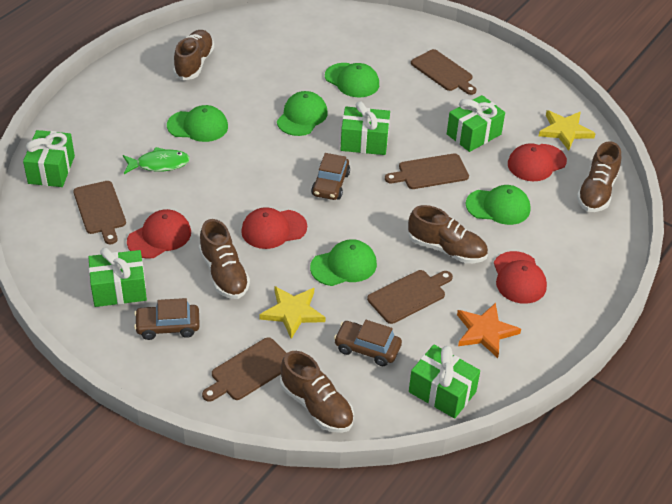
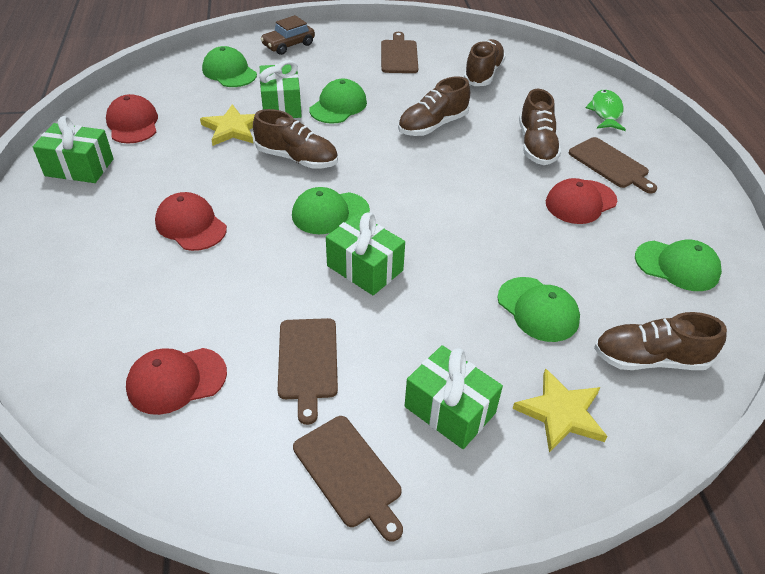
brown car: 3 -> 1
brown cutting board: 5 -> 4
green gift: 5 -> 4
orange star: 1 -> 0

